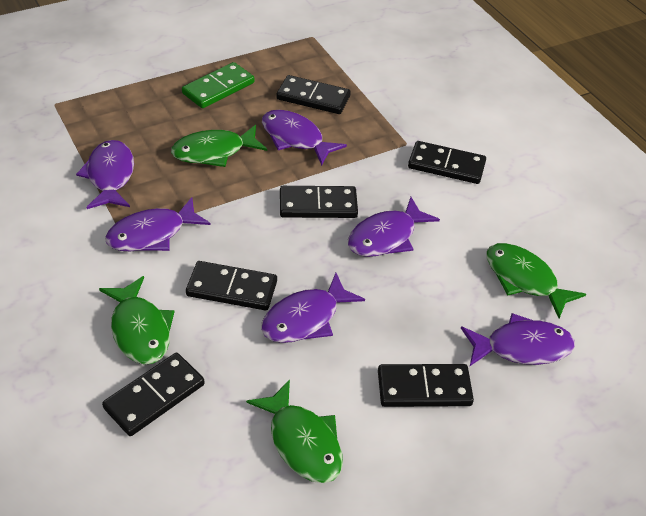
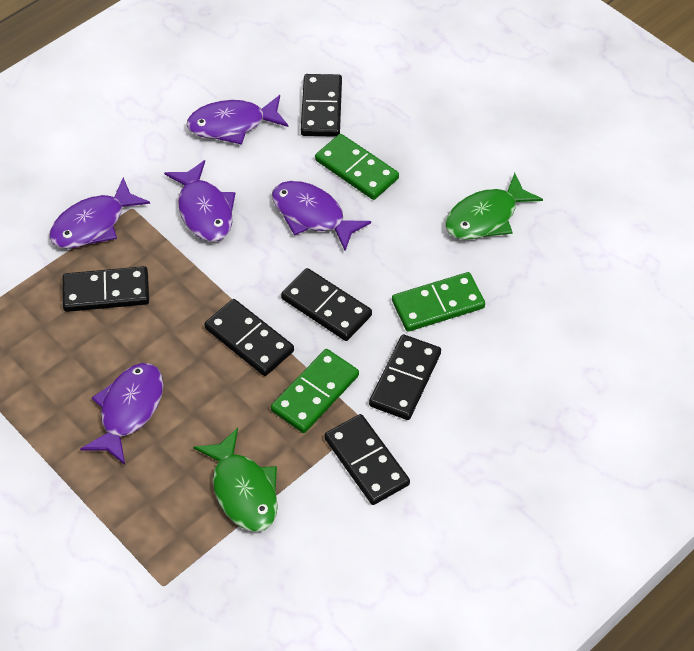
green domino: 1 -> 3
green fish: 4 -> 2
purple fish: 6 -> 5

